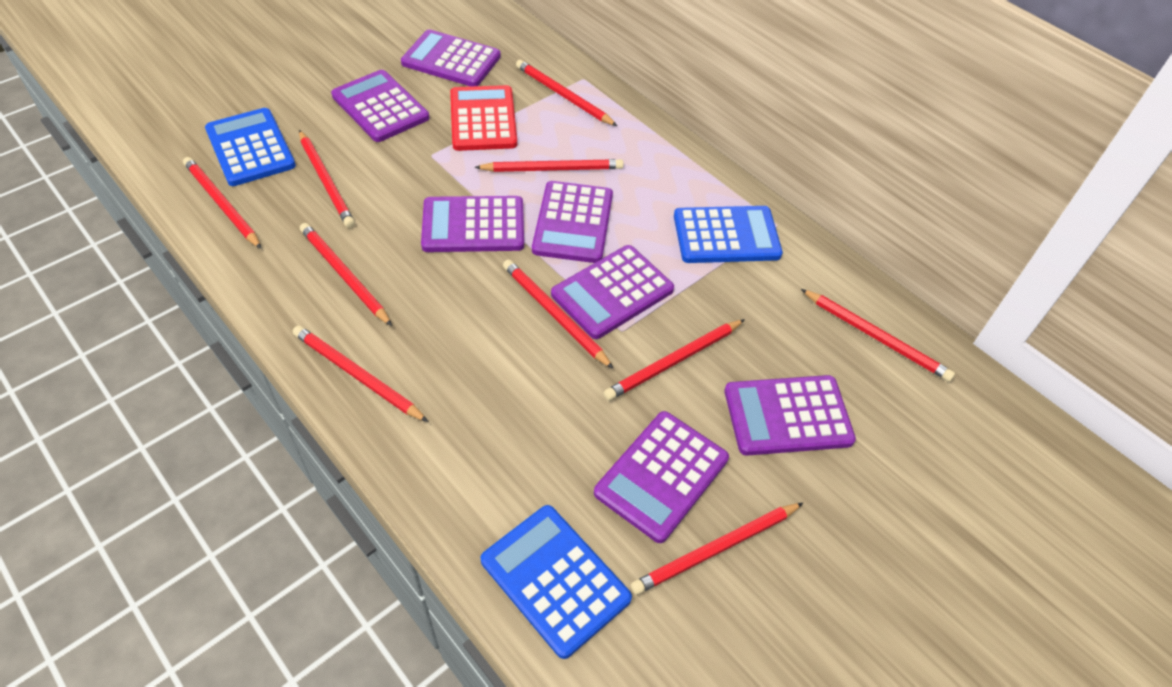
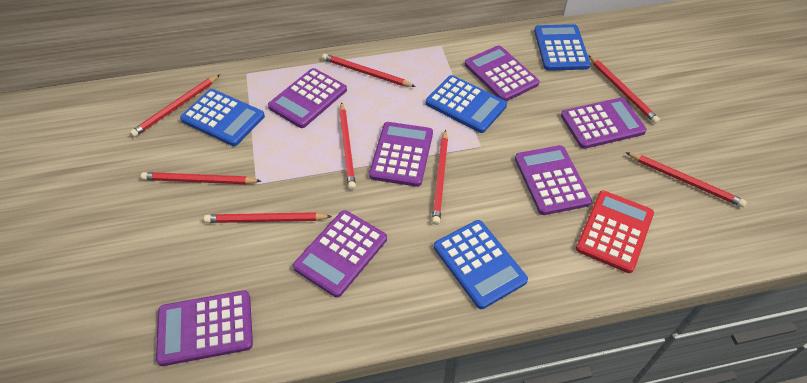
blue calculator: 3 -> 4
red pencil: 10 -> 8

